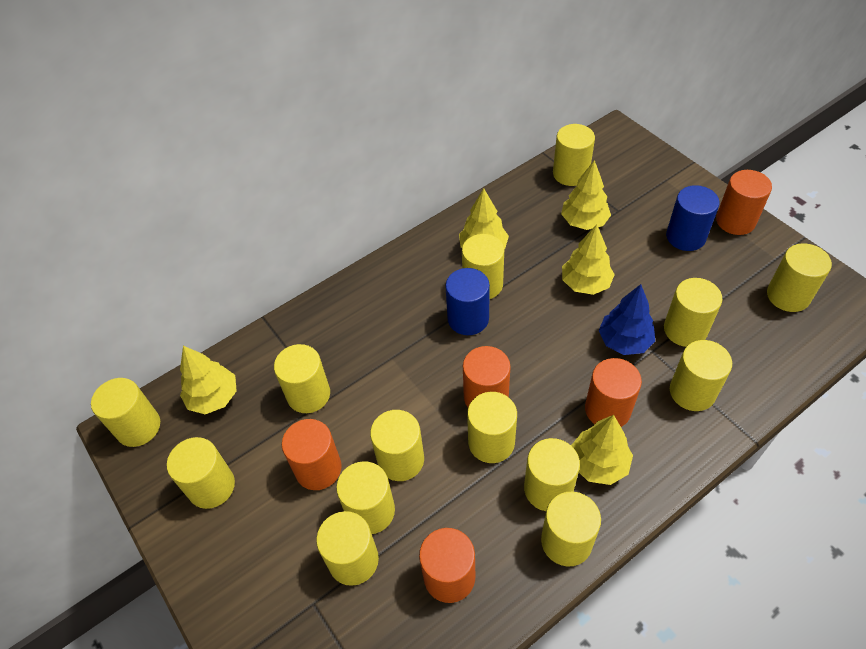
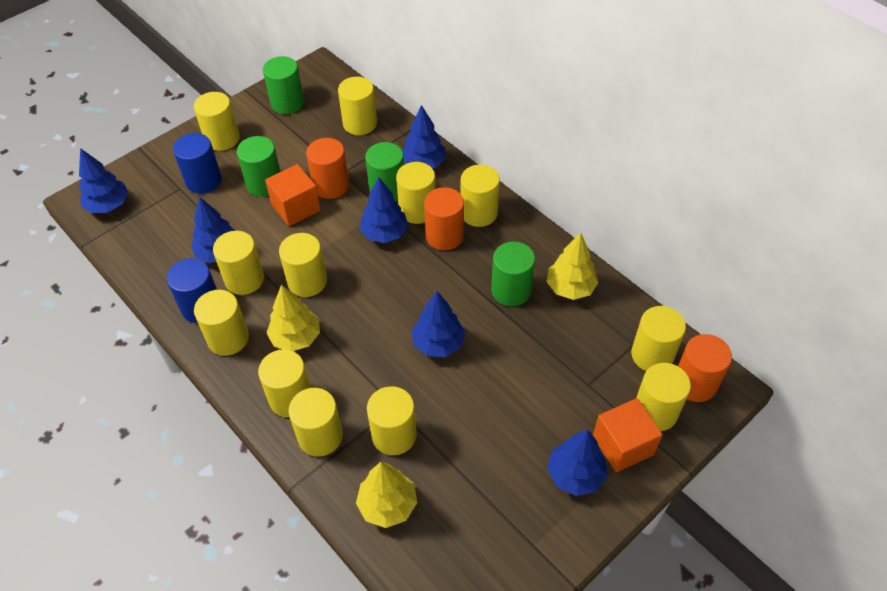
blue tree: 1 -> 6
green cylinder: 0 -> 4
orange cube: 0 -> 2
orange cylinder: 5 -> 3
yellow cylinder: 14 -> 12
yellow tree: 5 -> 3

